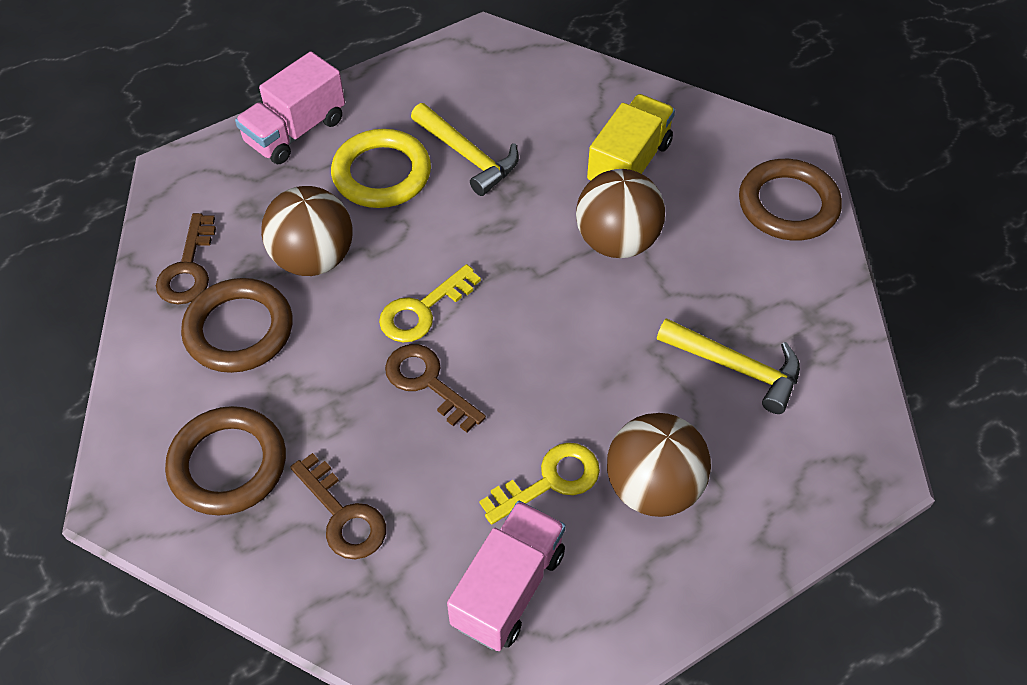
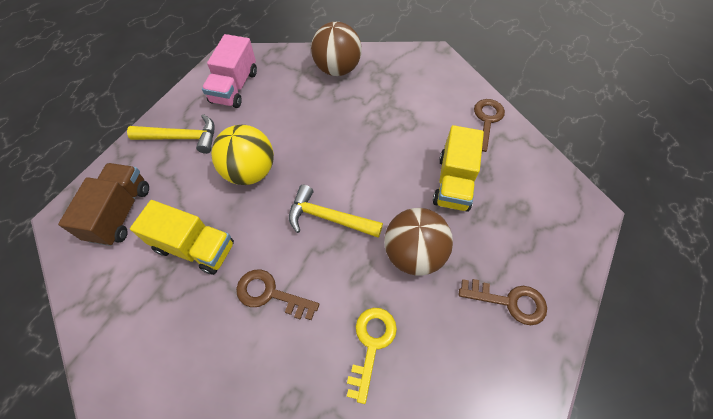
brown ball: 3 -> 2
brown ring: 3 -> 0
brown truck: 0 -> 1
pink truck: 2 -> 1
yellow ball: 0 -> 1
yellow key: 2 -> 1
yellow ring: 1 -> 0
yellow truck: 1 -> 2

